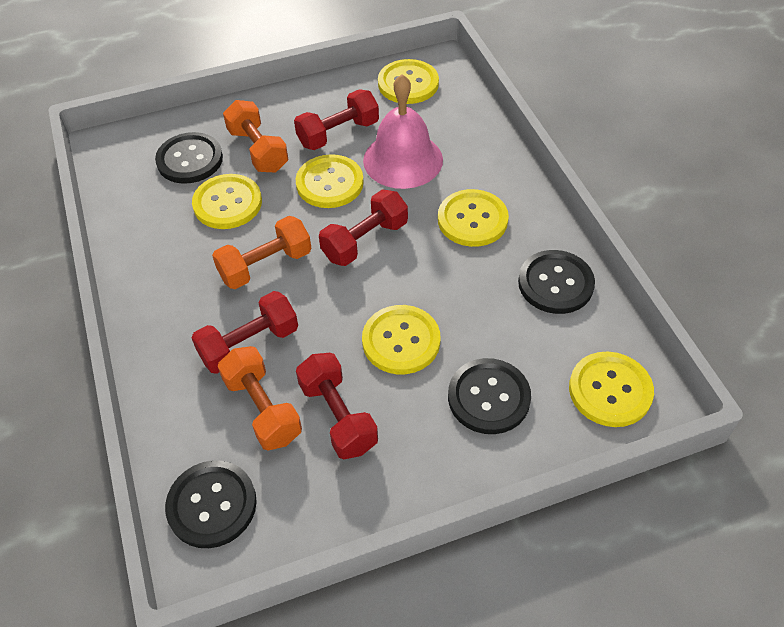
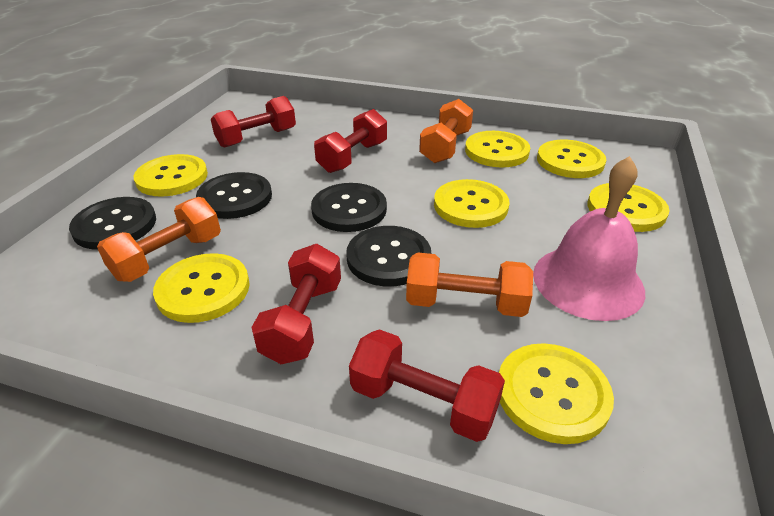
yellow button: 6 -> 7

